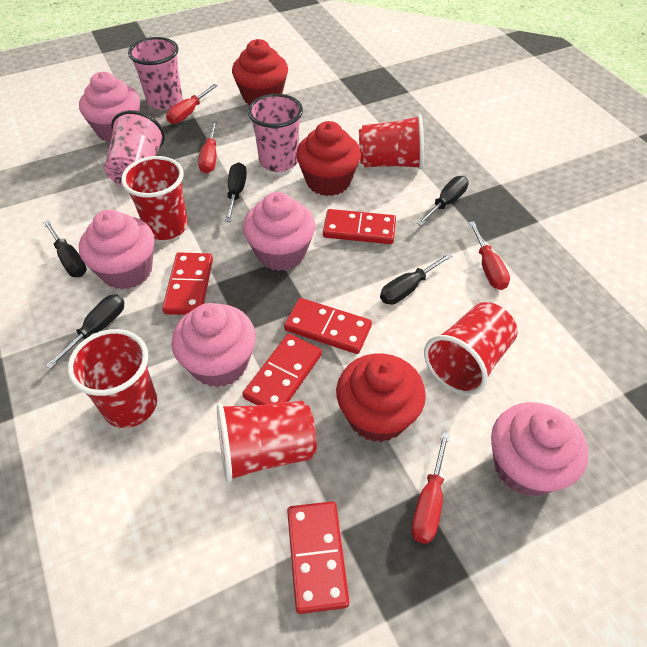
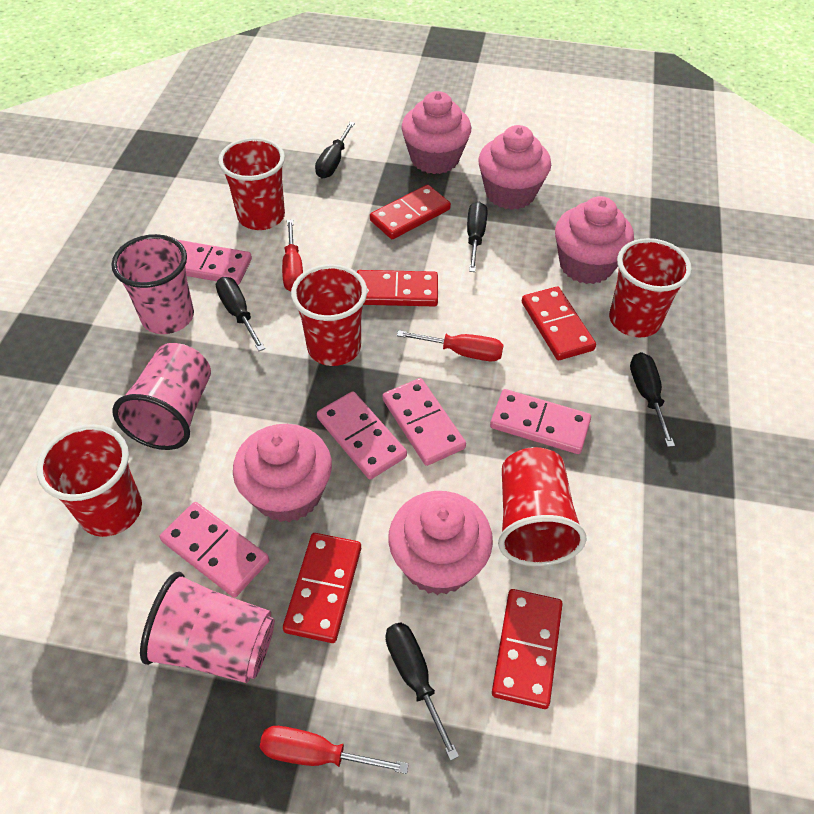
pink domino: 0 -> 5
red cupcake: 3 -> 0
red screwdriver: 4 -> 3

